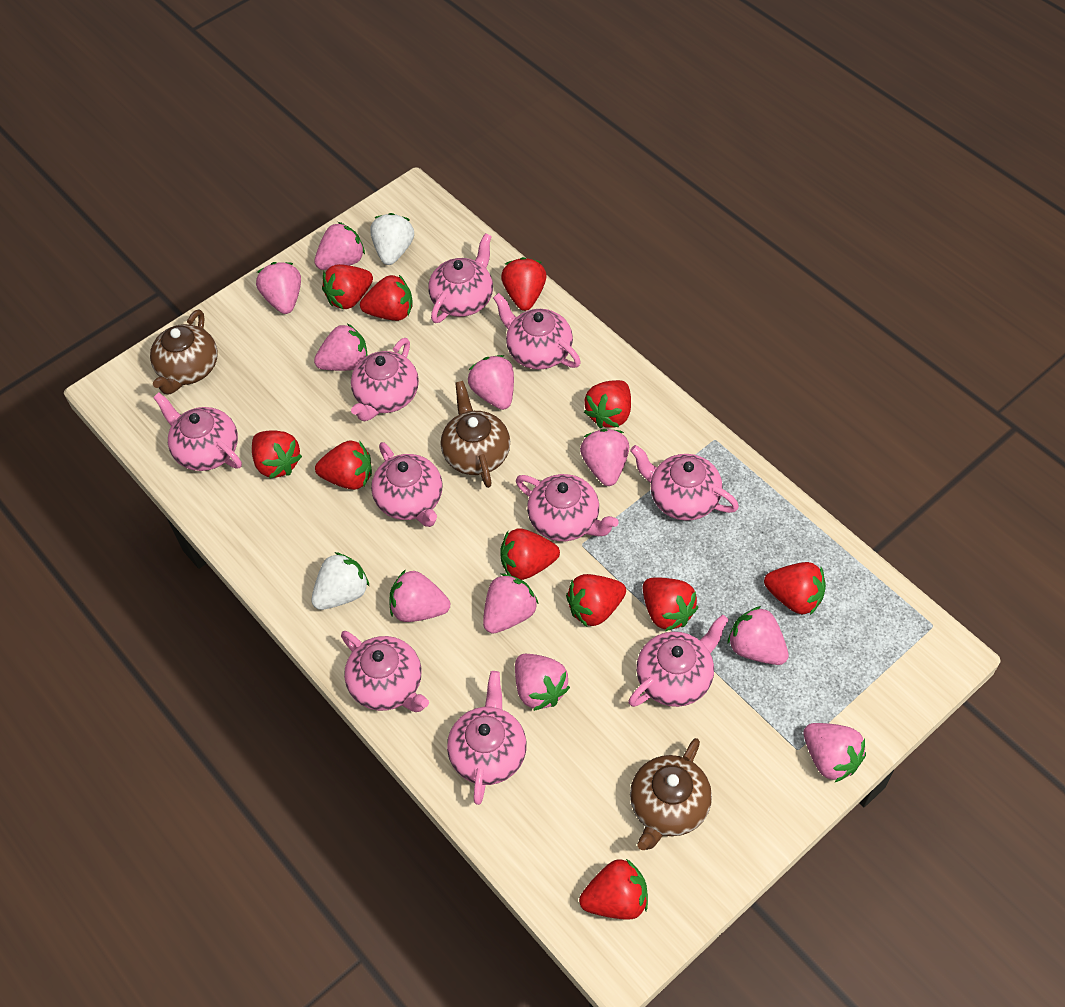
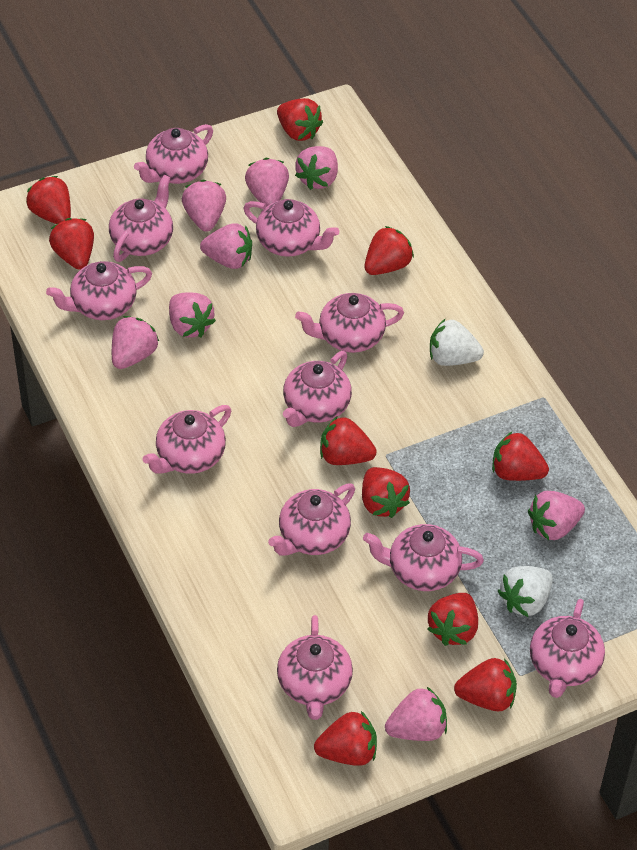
brown teapot: 3 -> 0
pink strawberry: 10 -> 8
pink teapot: 10 -> 11
red strawberry: 11 -> 10

